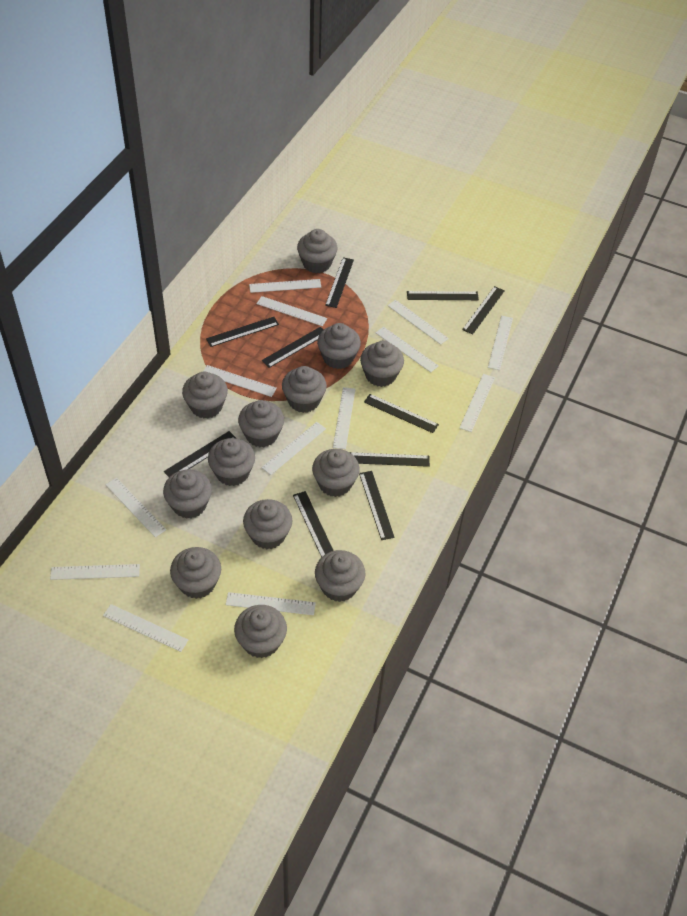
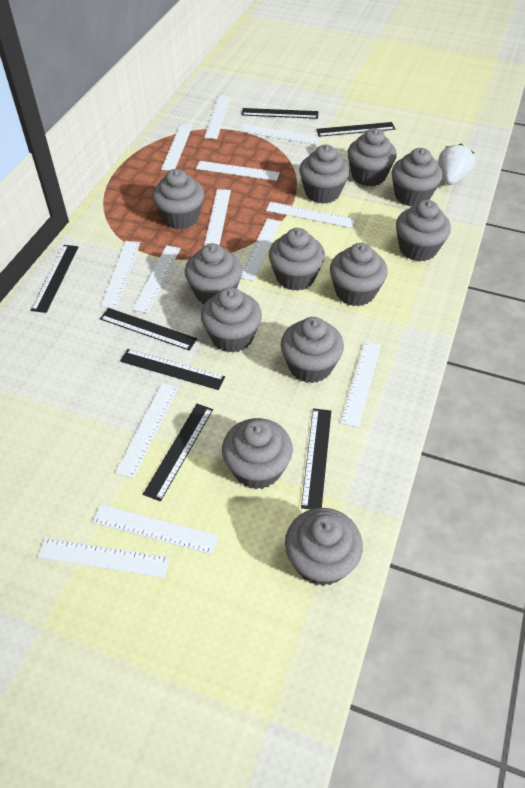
black ruler: 10 -> 7
grey cupcake: 13 -> 12
white strawberry: 0 -> 1

